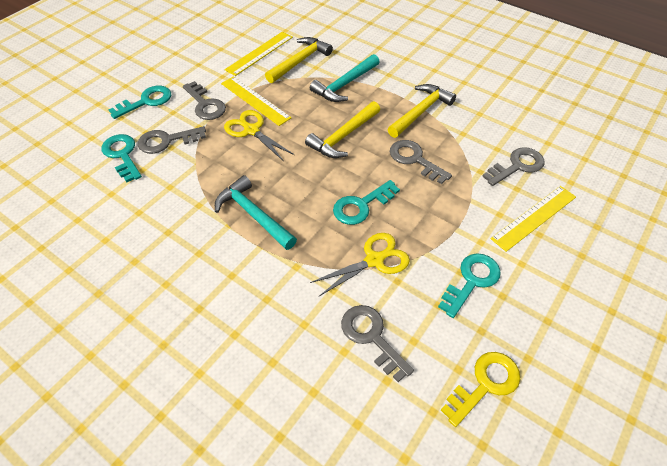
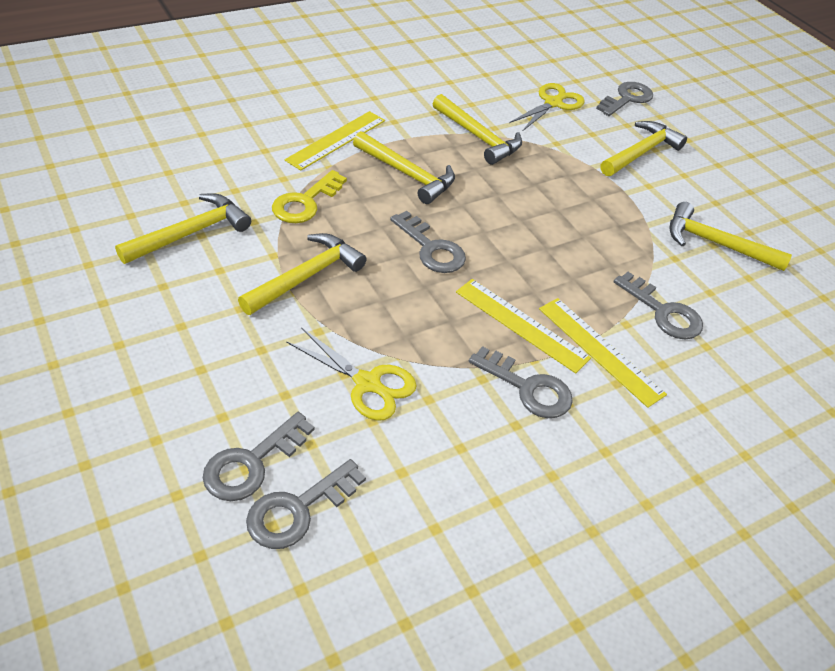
grey key: 5 -> 6
turquoise hammer: 2 -> 0
turquoise key: 4 -> 0
yellow hammer: 3 -> 6

